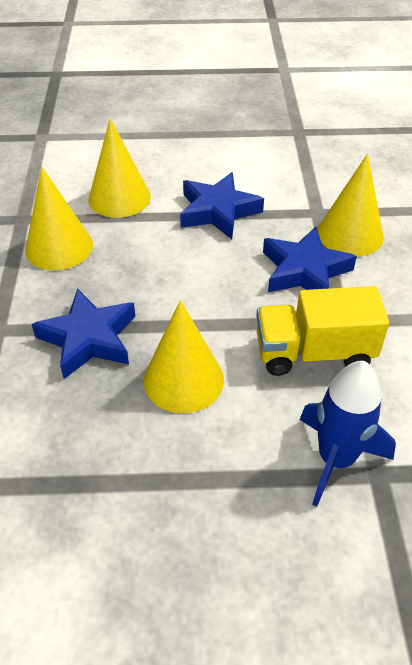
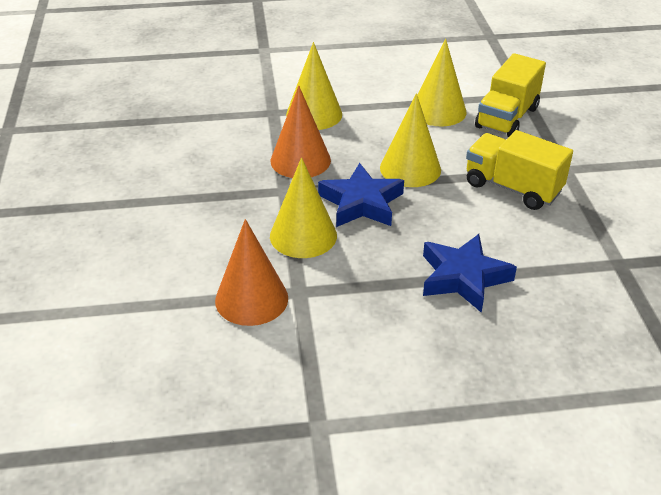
blue rocket: 1 -> 0
blue star: 3 -> 2
orange cone: 0 -> 2
yellow truck: 1 -> 2

